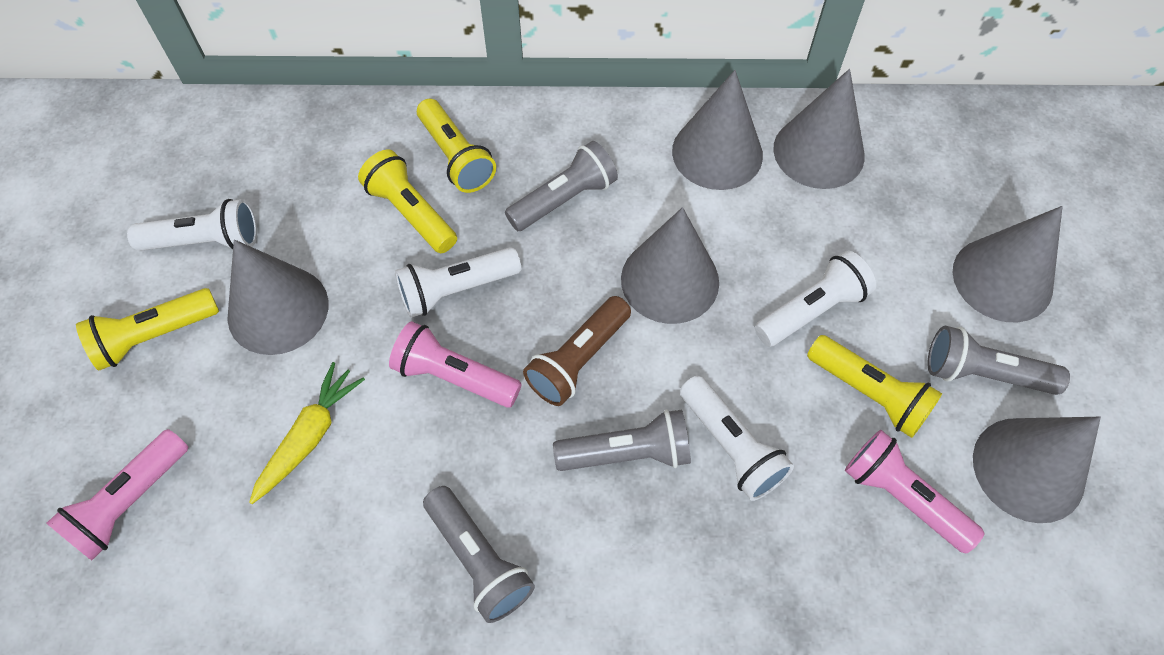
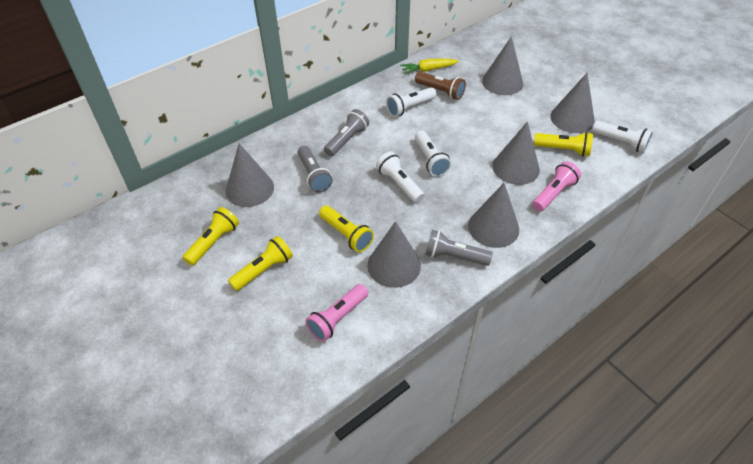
grey flashlight: 4 -> 3
pink flashlight: 3 -> 2

